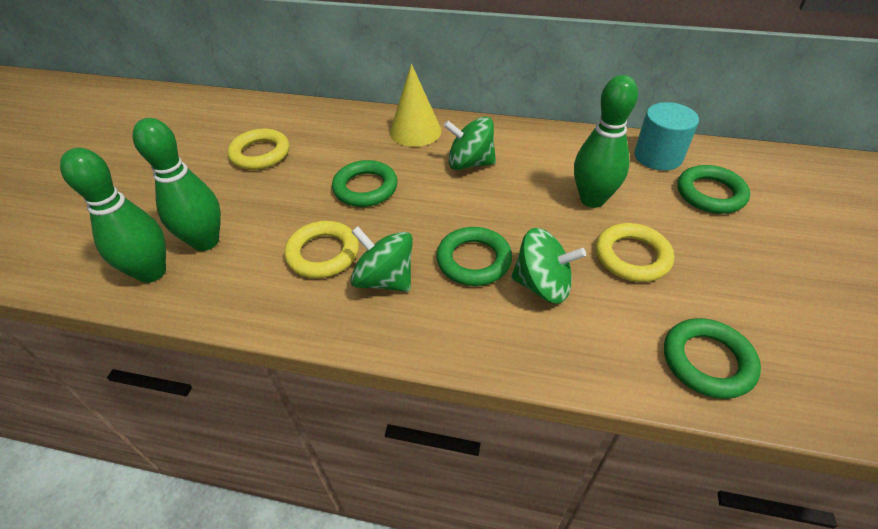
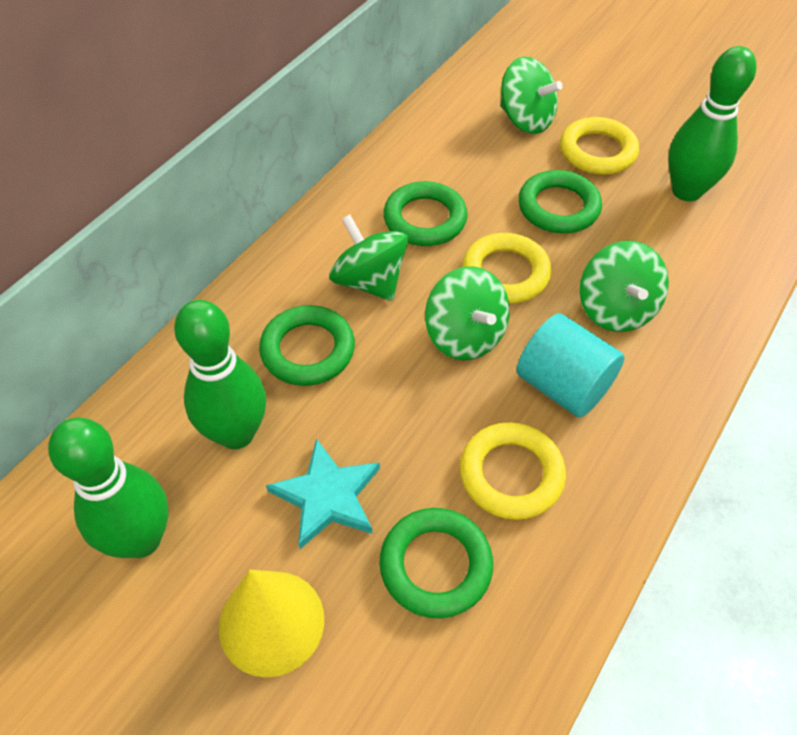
green spinning top: 3 -> 4
turquoise star: 0 -> 1

